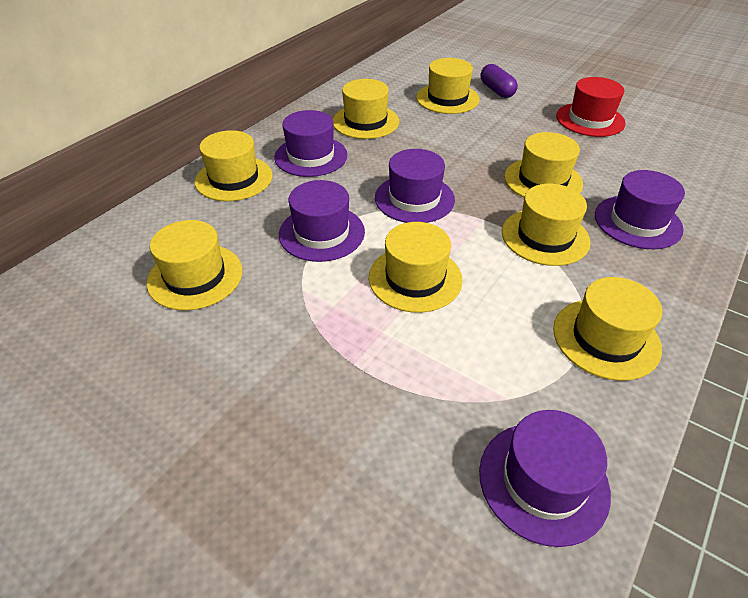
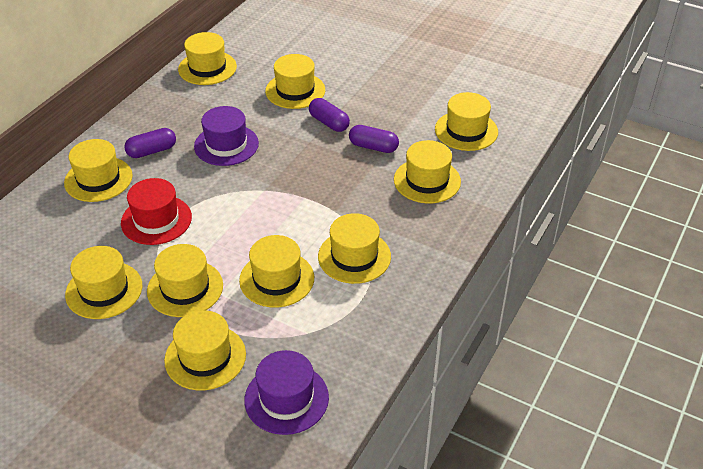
purple capsule: 1 -> 3
purple hat: 5 -> 2
yellow hat: 8 -> 10

